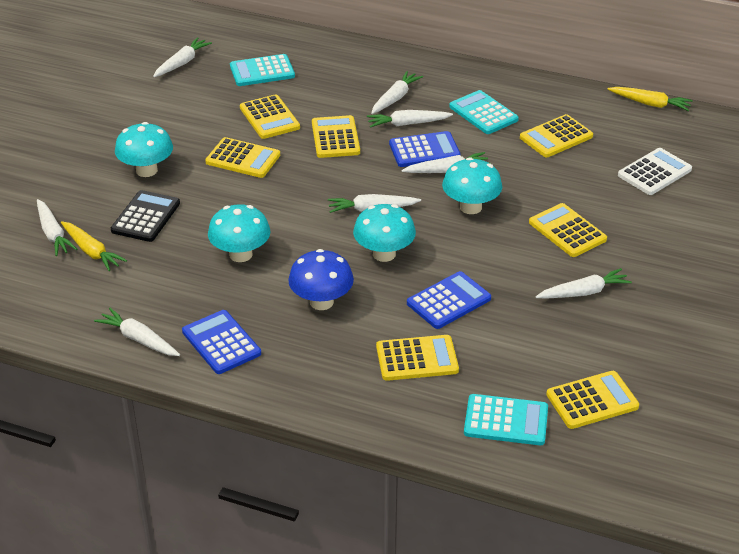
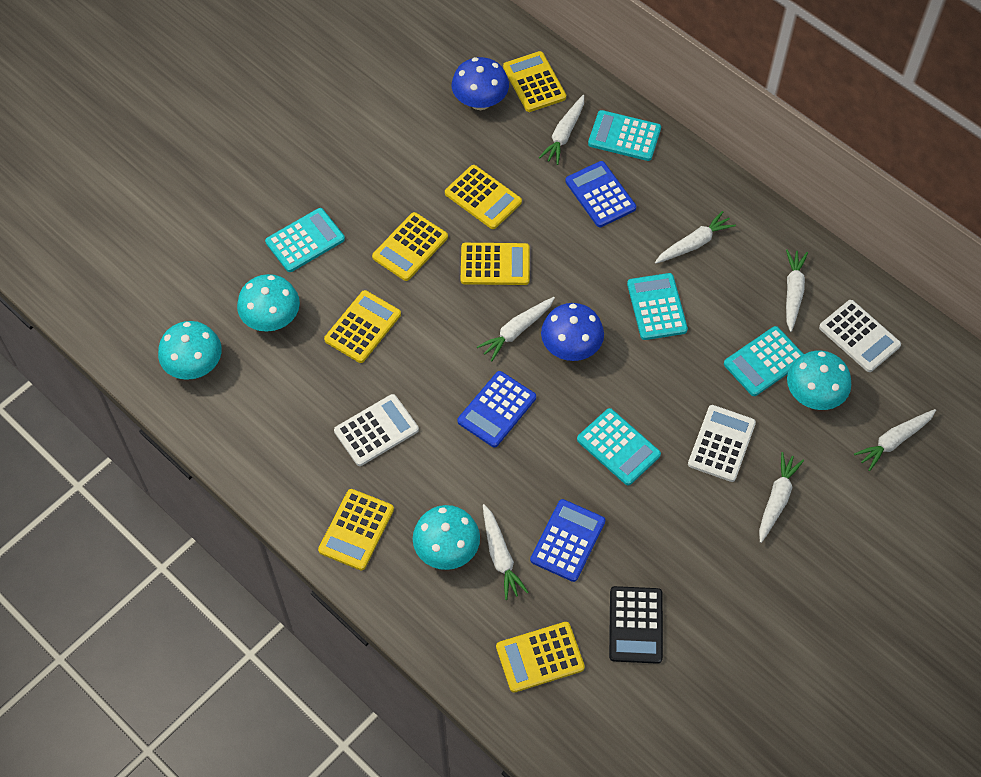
blue mushroom: 1 -> 2
turquoise calculator: 3 -> 5
white calculator: 1 -> 3
white carrot: 8 -> 7
yellow carrot: 2 -> 0

